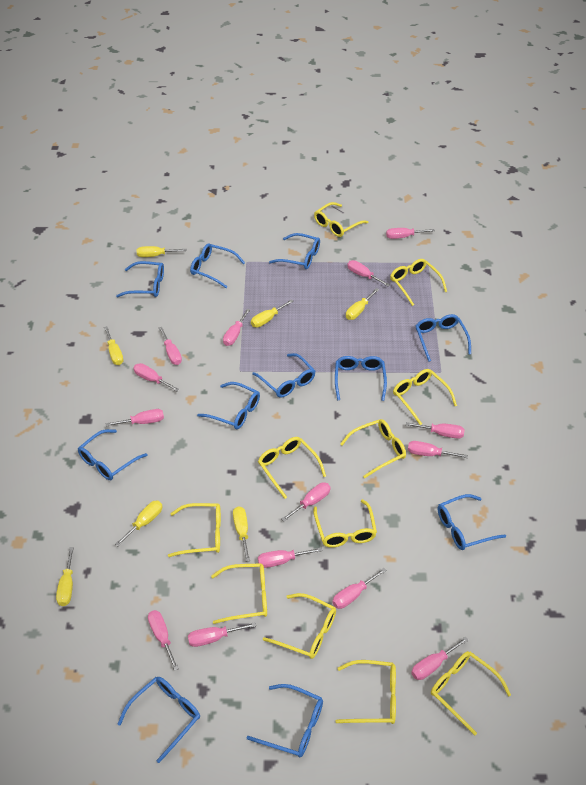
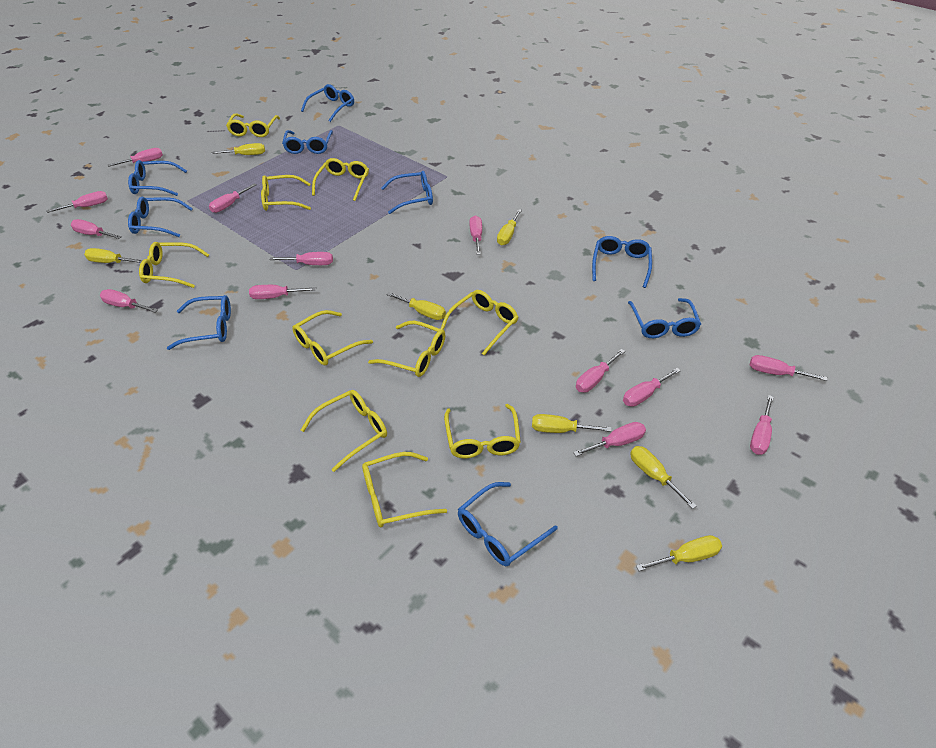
blue glasses: 11 -> 9
pink screwdriver: 14 -> 13
yellow glasses: 11 -> 10

